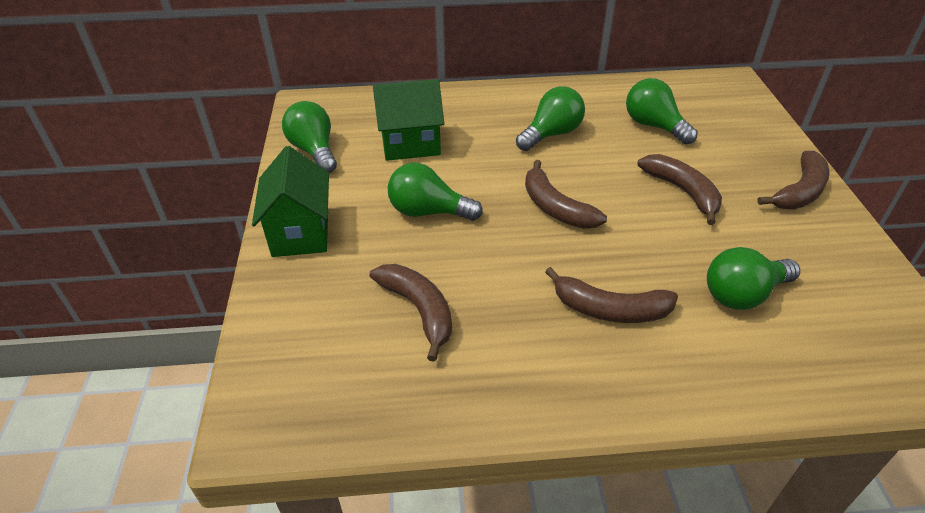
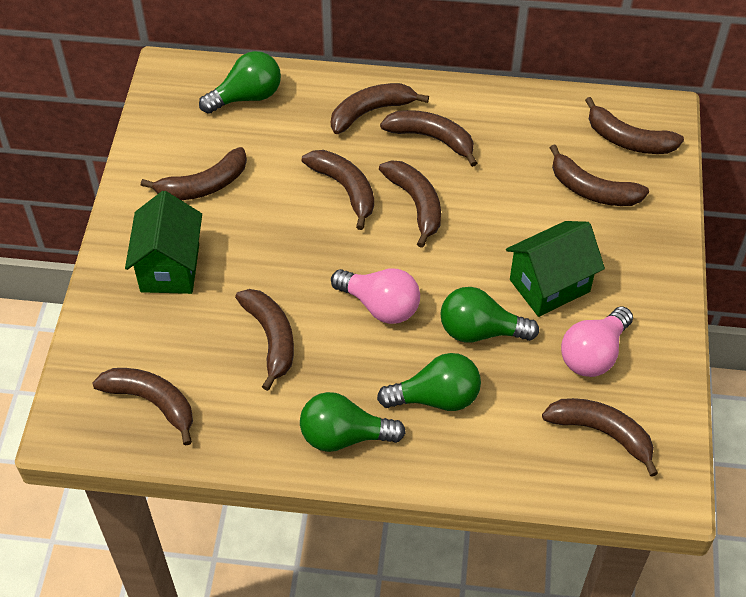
brown banana: 5 -> 10
green light bulb: 5 -> 4
pink light bulb: 0 -> 2

